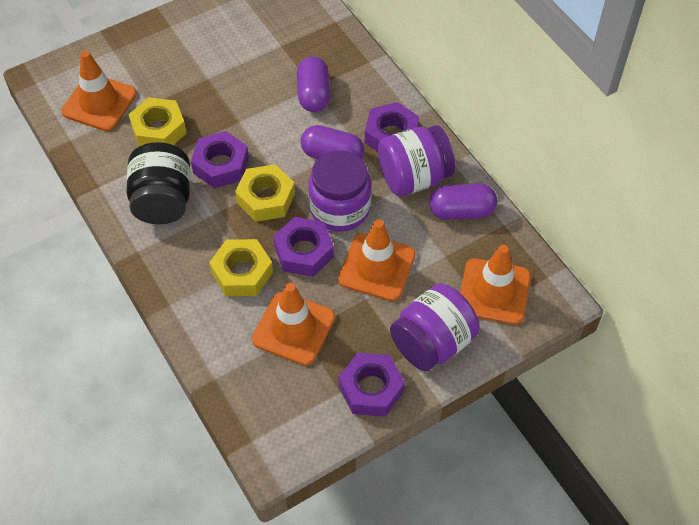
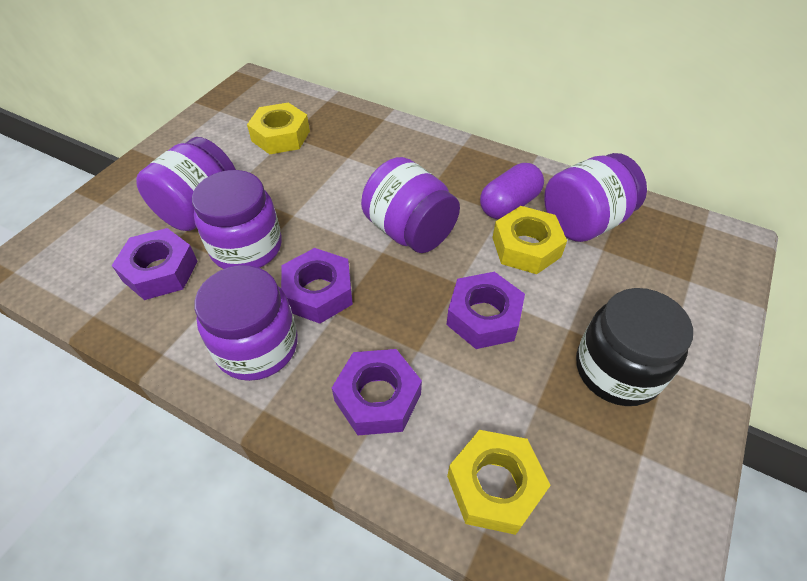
orange traffic cone: 4 -> 0
purple capsule: 3 -> 1
purple jar: 3 -> 5

